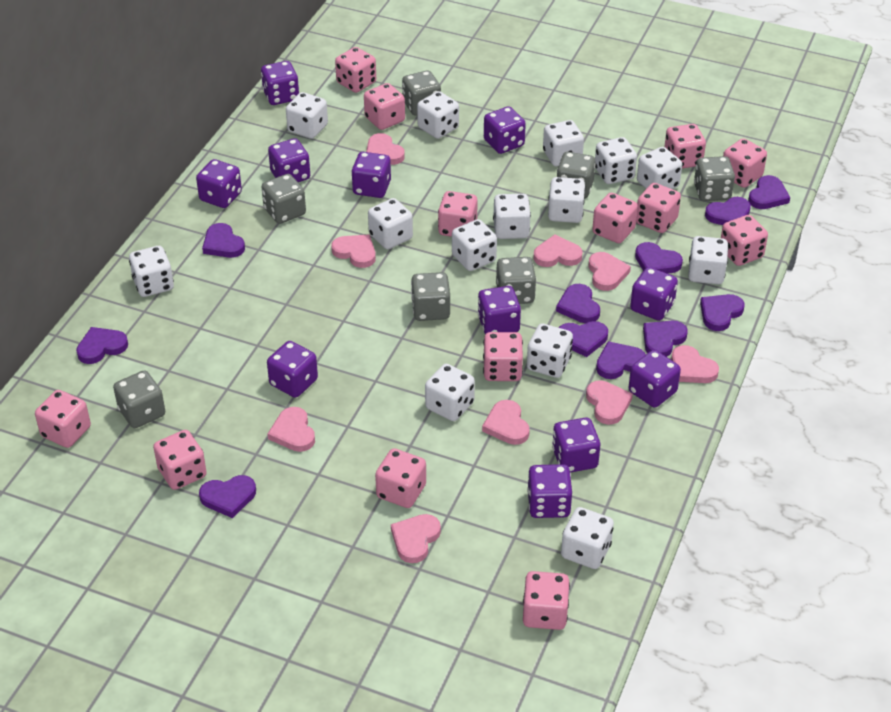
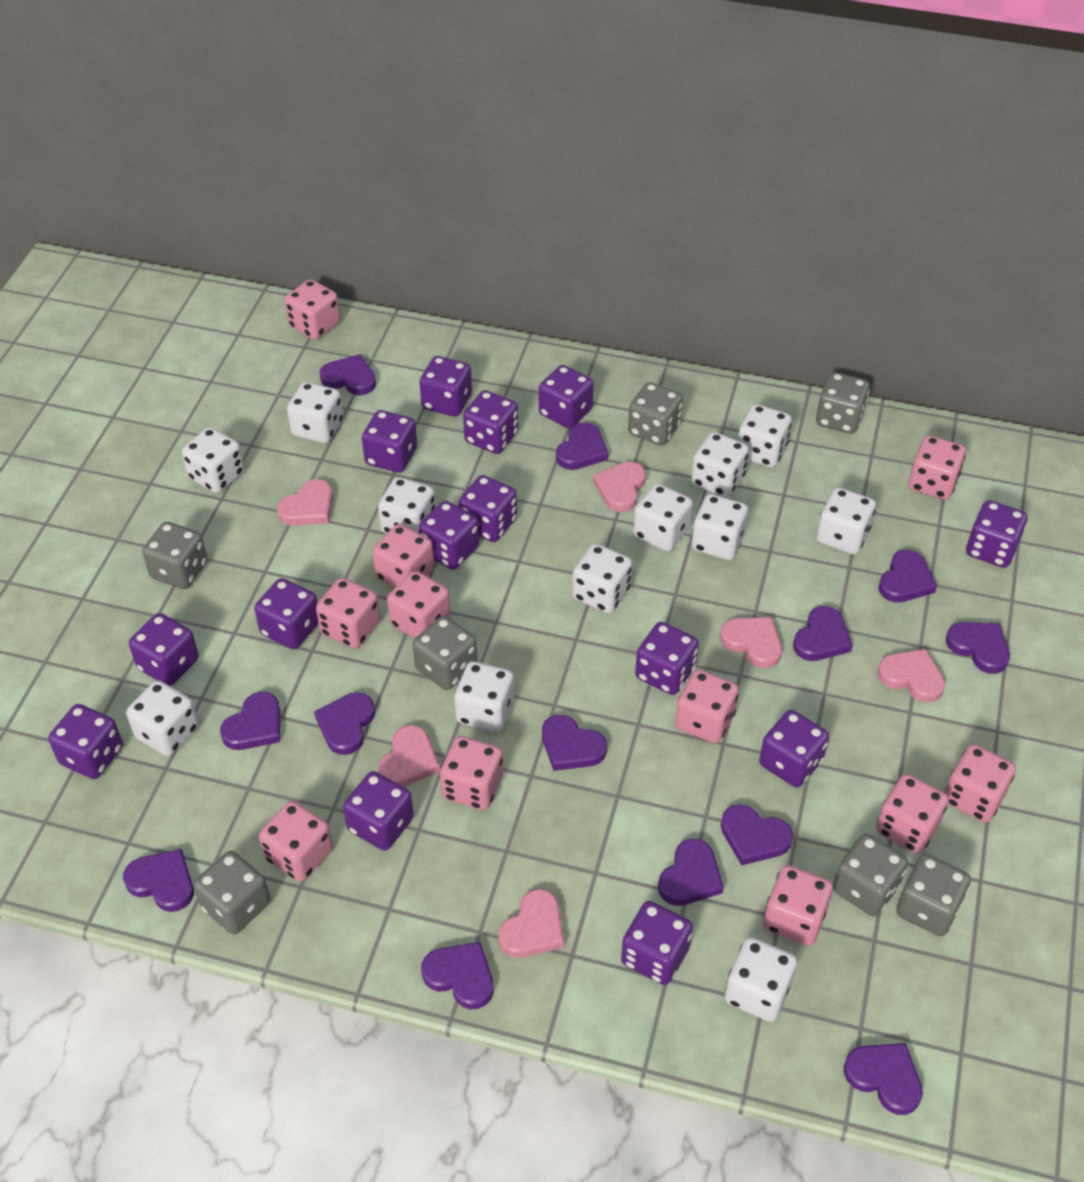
pink dice: 13 -> 11
pink heart: 9 -> 6
purple dice: 11 -> 14
purple heart: 11 -> 13
white dice: 14 -> 12

